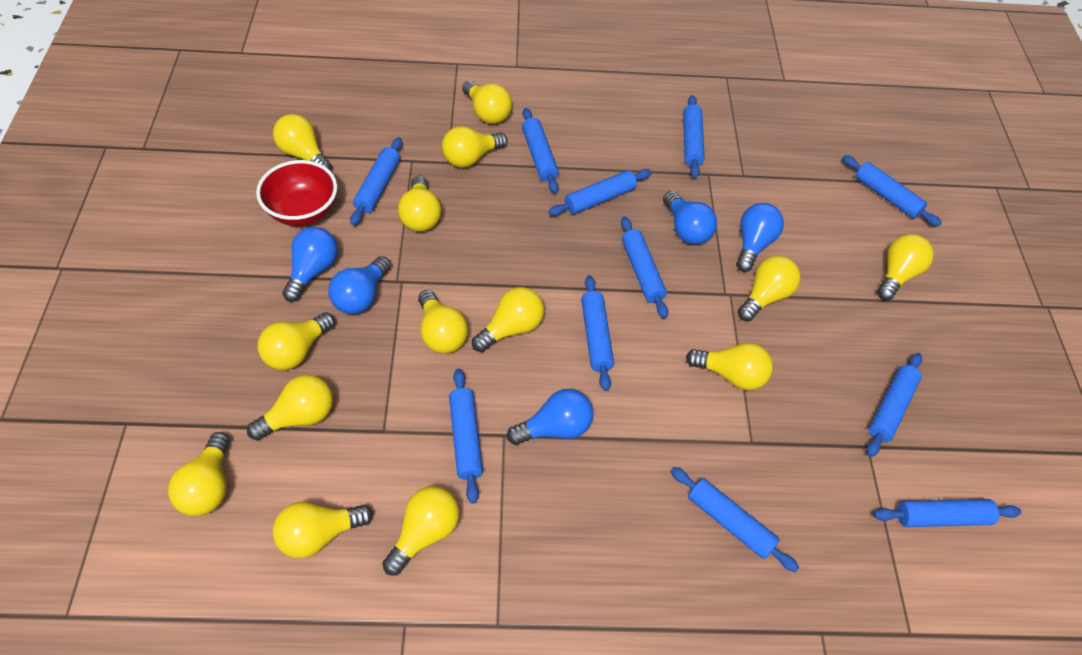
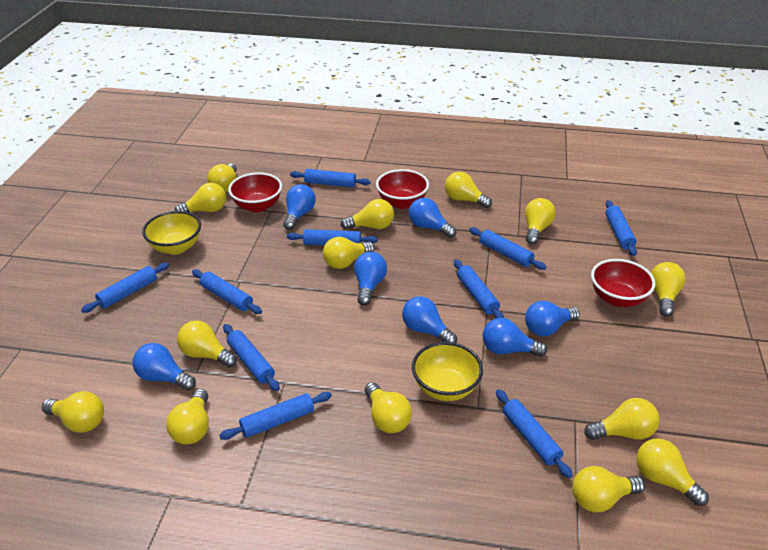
blue light bulb: 5 -> 7
blue rolling pin: 11 -> 10
red bowl: 1 -> 3
yellow bowl: 0 -> 2

